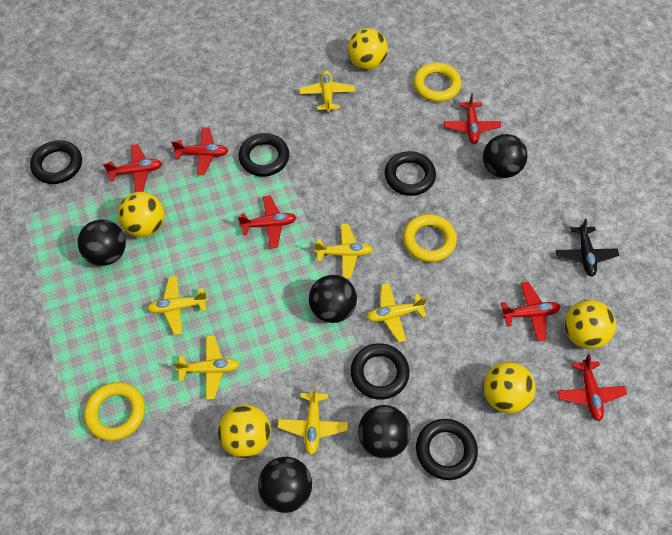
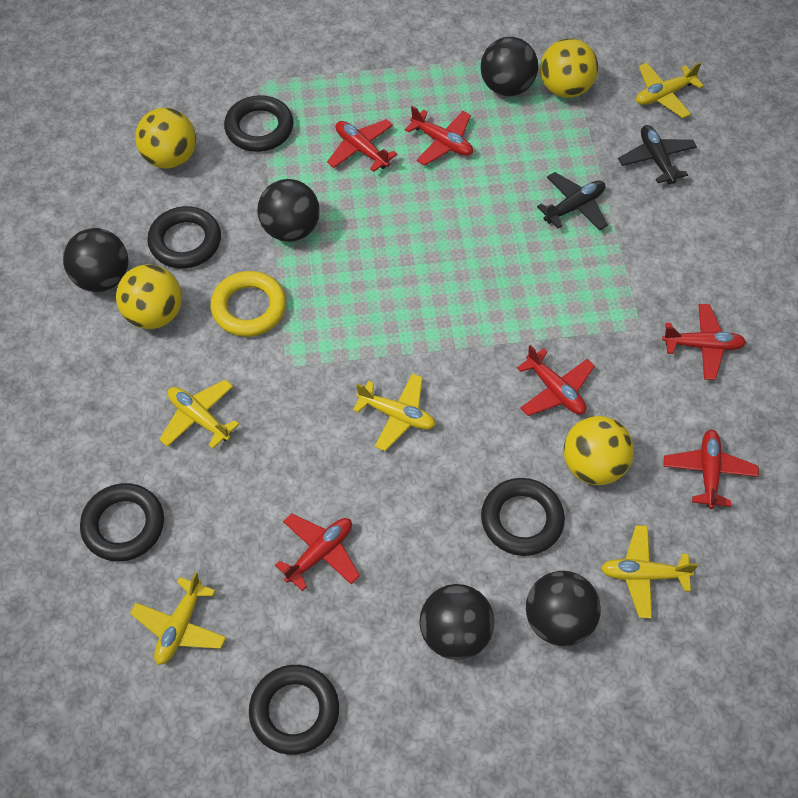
black plane: 1 -> 2
yellow ball: 5 -> 4
yellow plane: 6 -> 5
yellow ring: 3 -> 1

